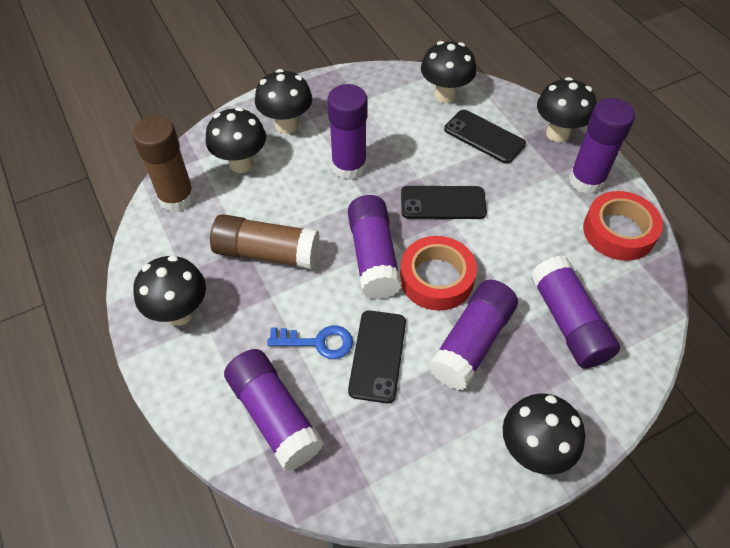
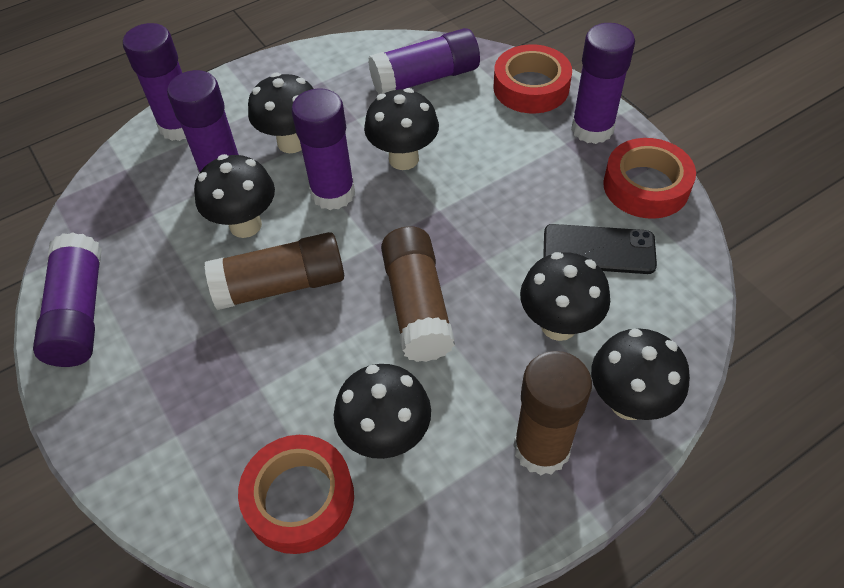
black phone: 3 -> 1
blue key: 1 -> 0
brown glue stick: 2 -> 3
red tape: 2 -> 3

